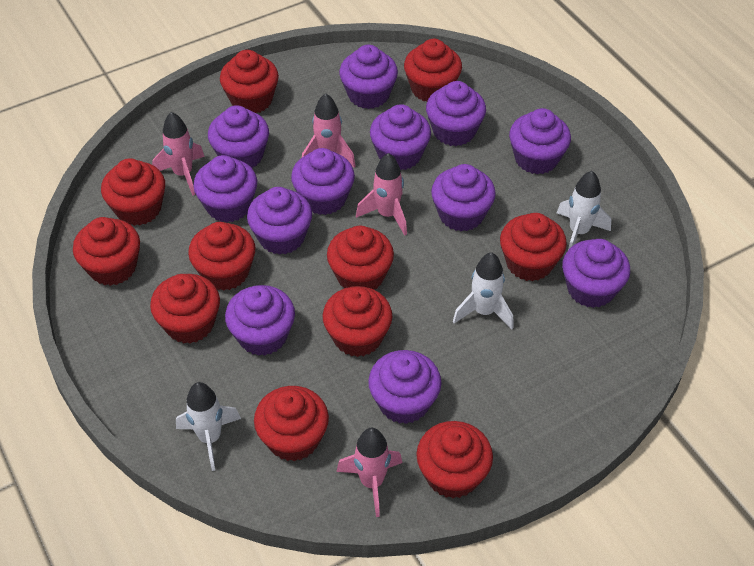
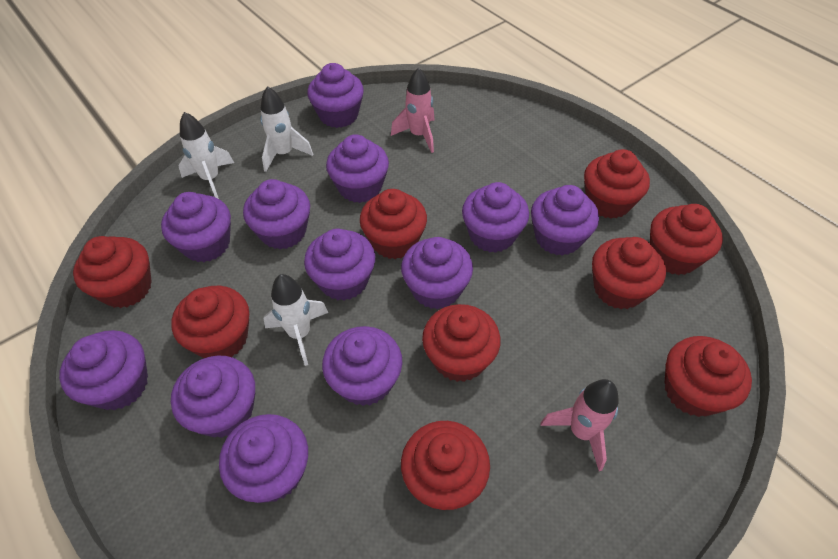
pink rocket: 4 -> 2
red cupcake: 11 -> 9

